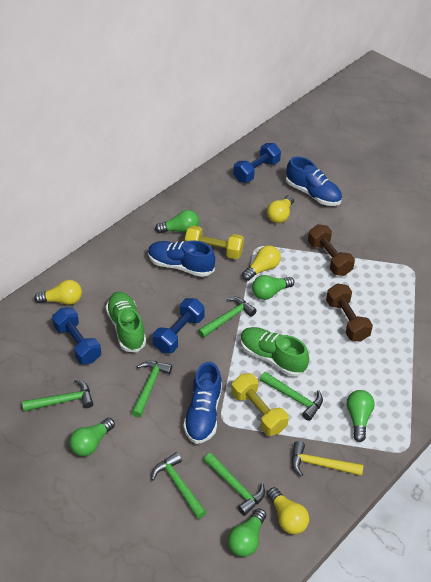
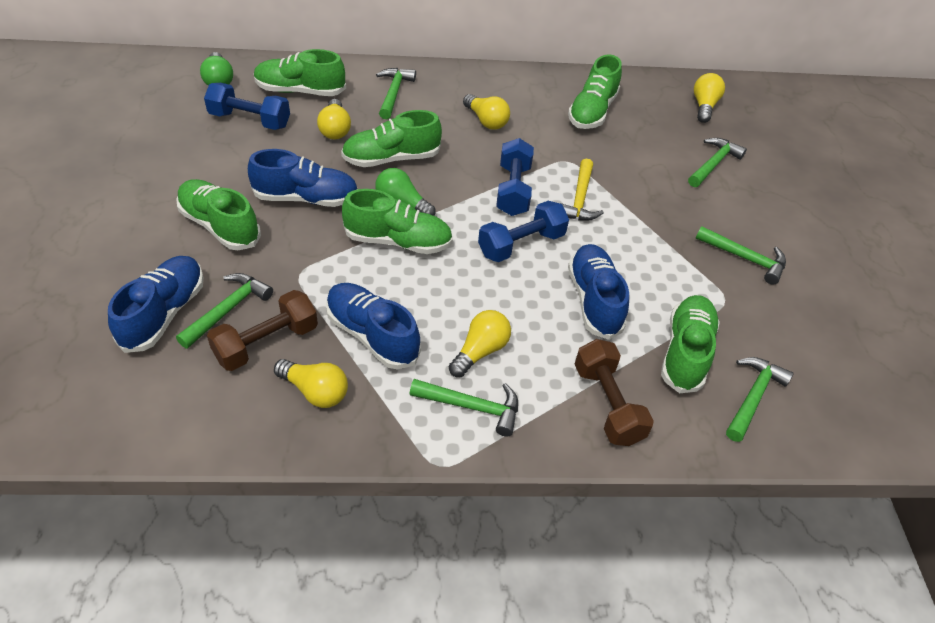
blue shoe: 3 -> 4
green light bulb: 5 -> 2
green shoe: 2 -> 6
yellow dumbbell: 2 -> 0
yellow light bulb: 4 -> 5

